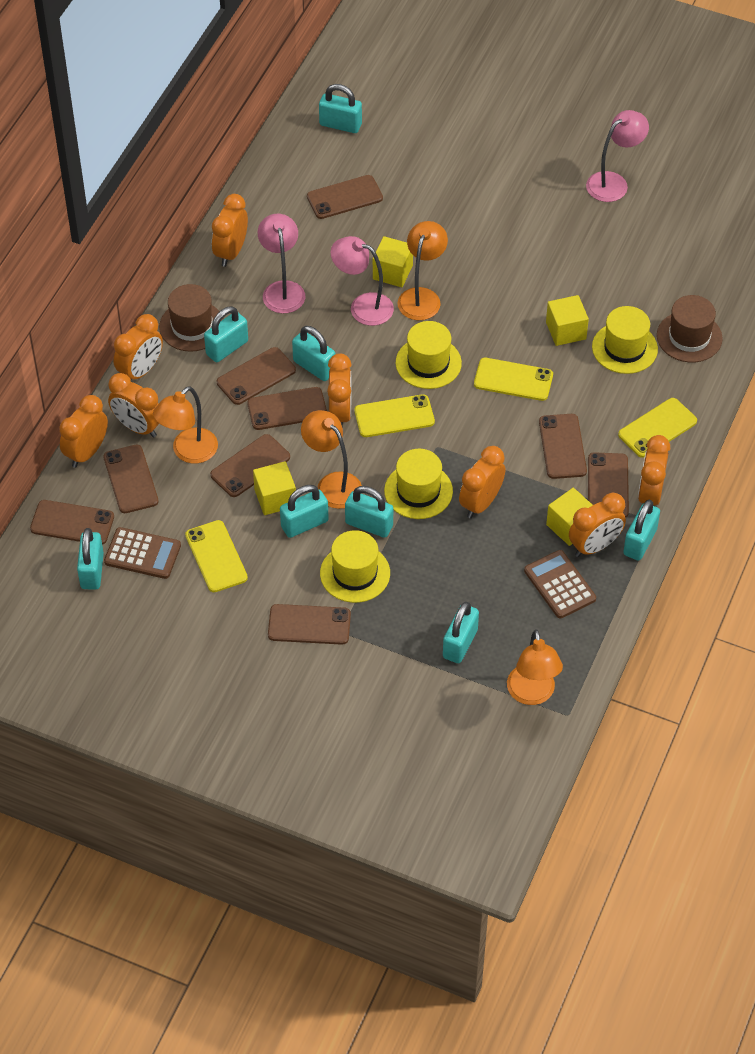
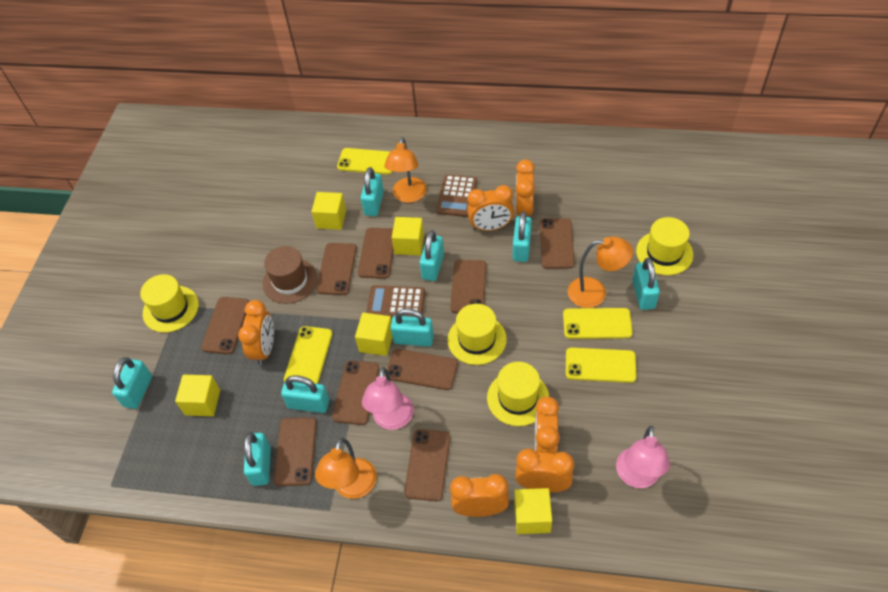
brown hat: 2 -> 1
orange clock: 8 -> 6
orange lamp: 4 -> 3
pink lamp: 3 -> 2
yellow cube: 4 -> 5

